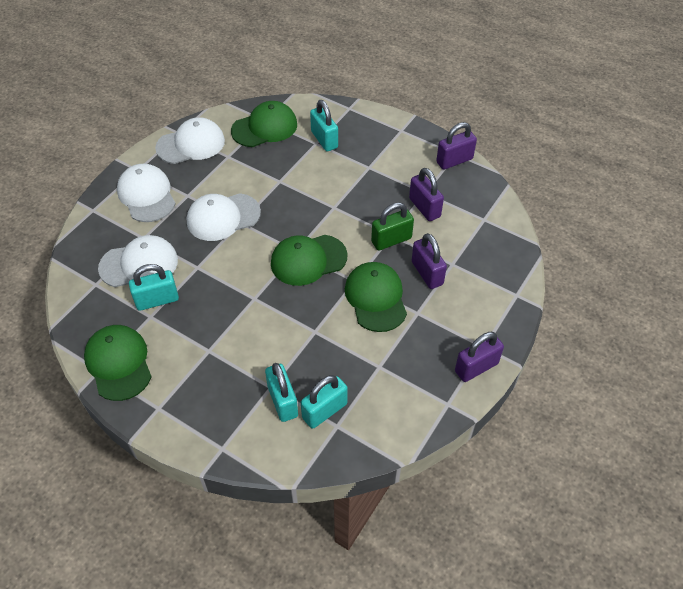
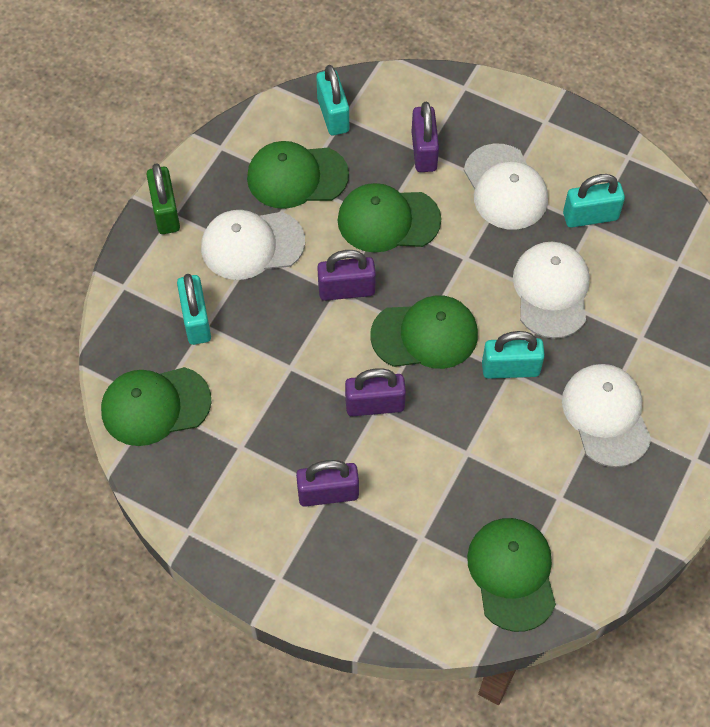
green cap: 4 -> 5

